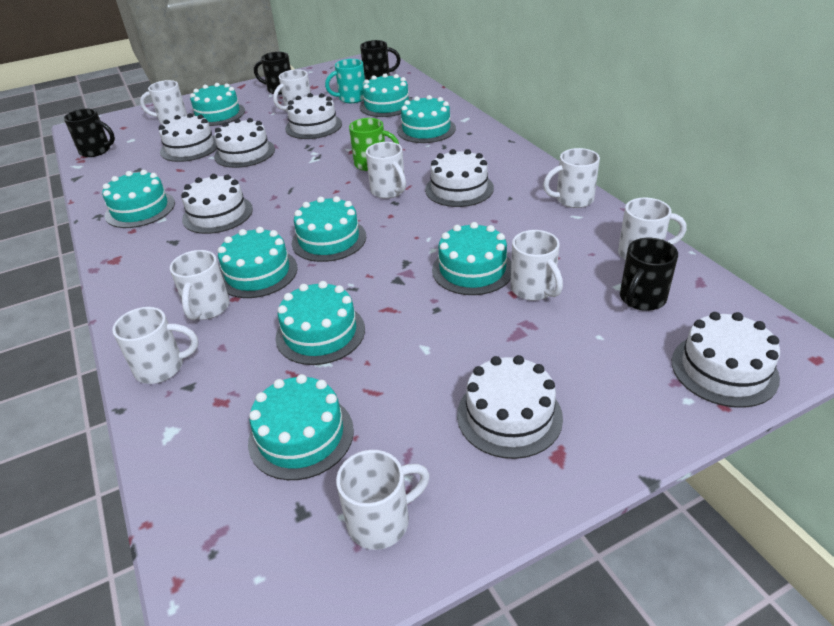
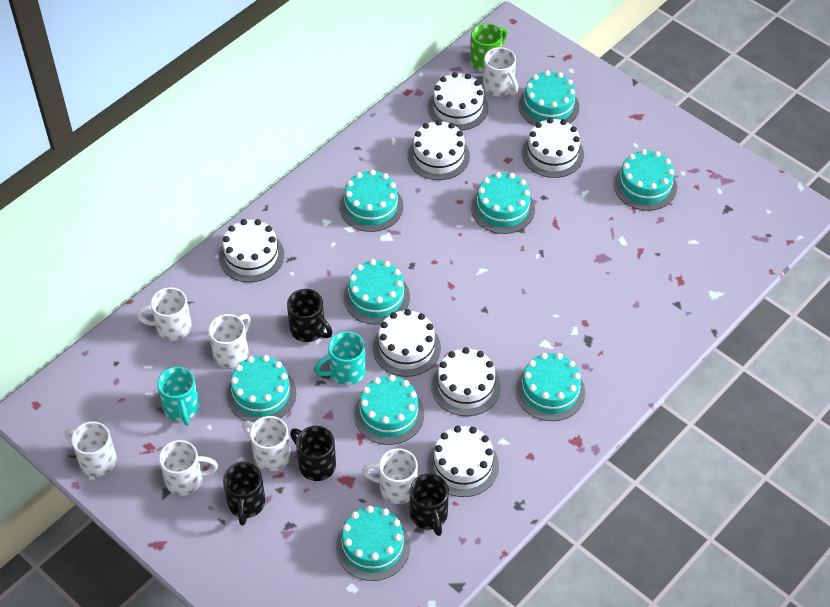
turquoise mug: 1 -> 2
white mug: 9 -> 7

